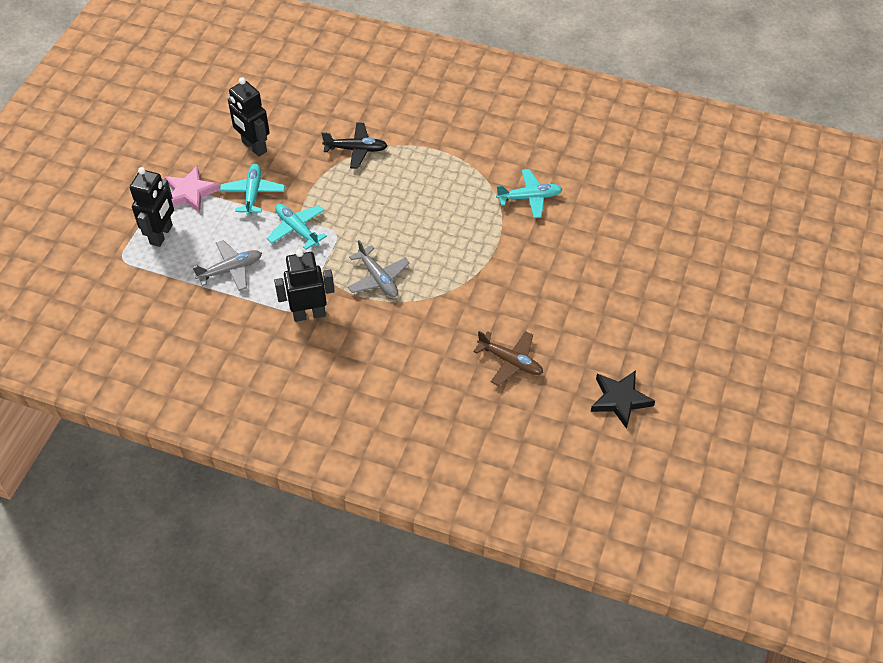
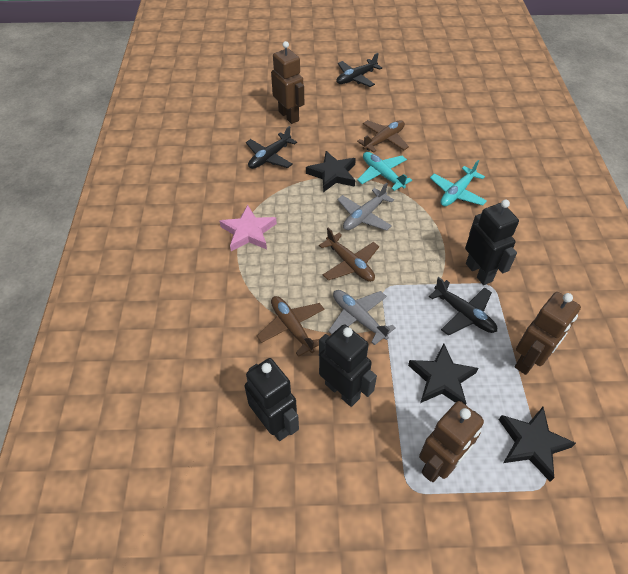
black plane: 1 -> 3
black star: 1 -> 3
brown plane: 1 -> 3
brown robot: 0 -> 3
turquoise plane: 3 -> 2

